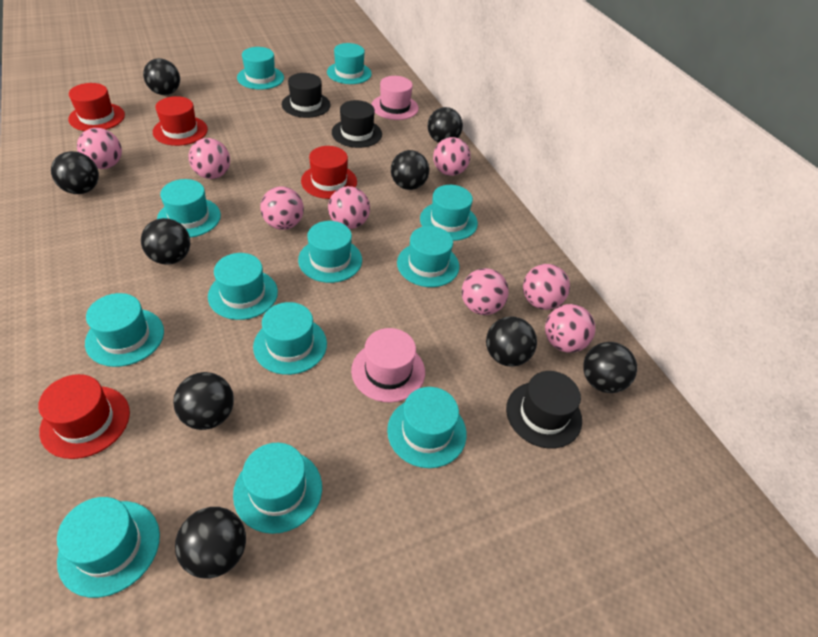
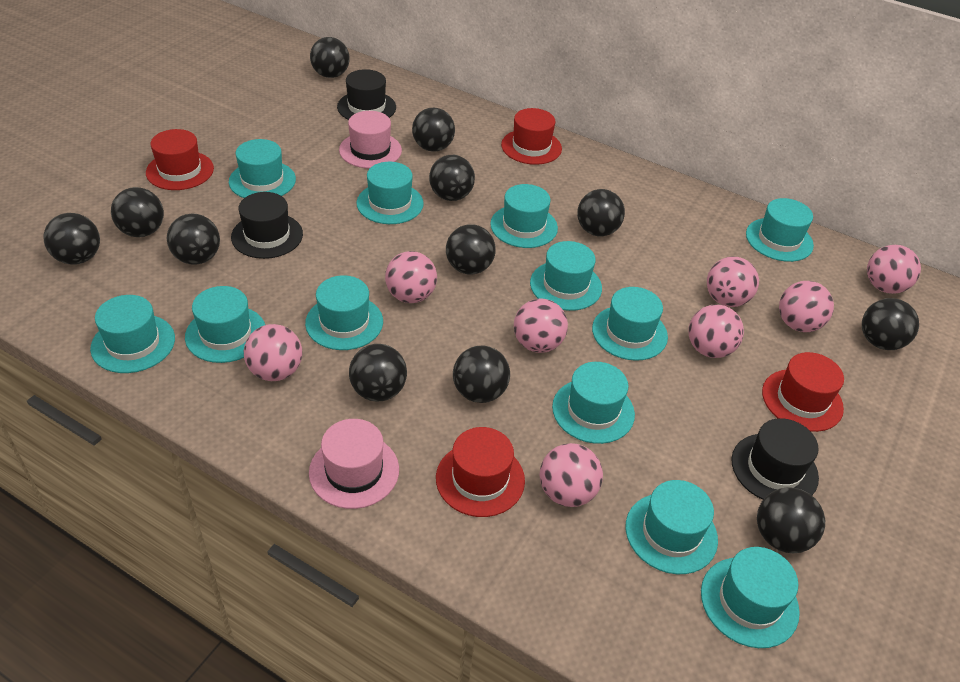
black ball: 9 -> 12

